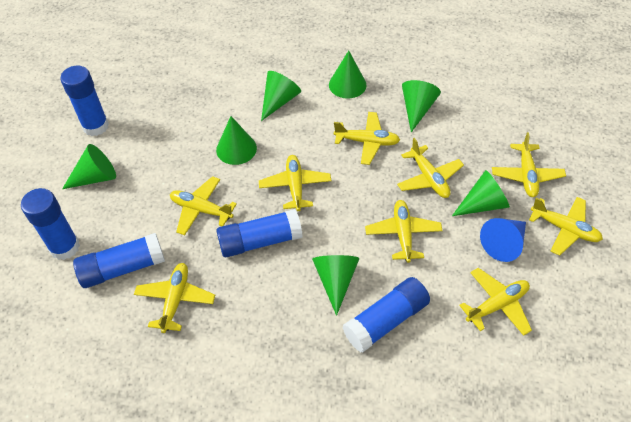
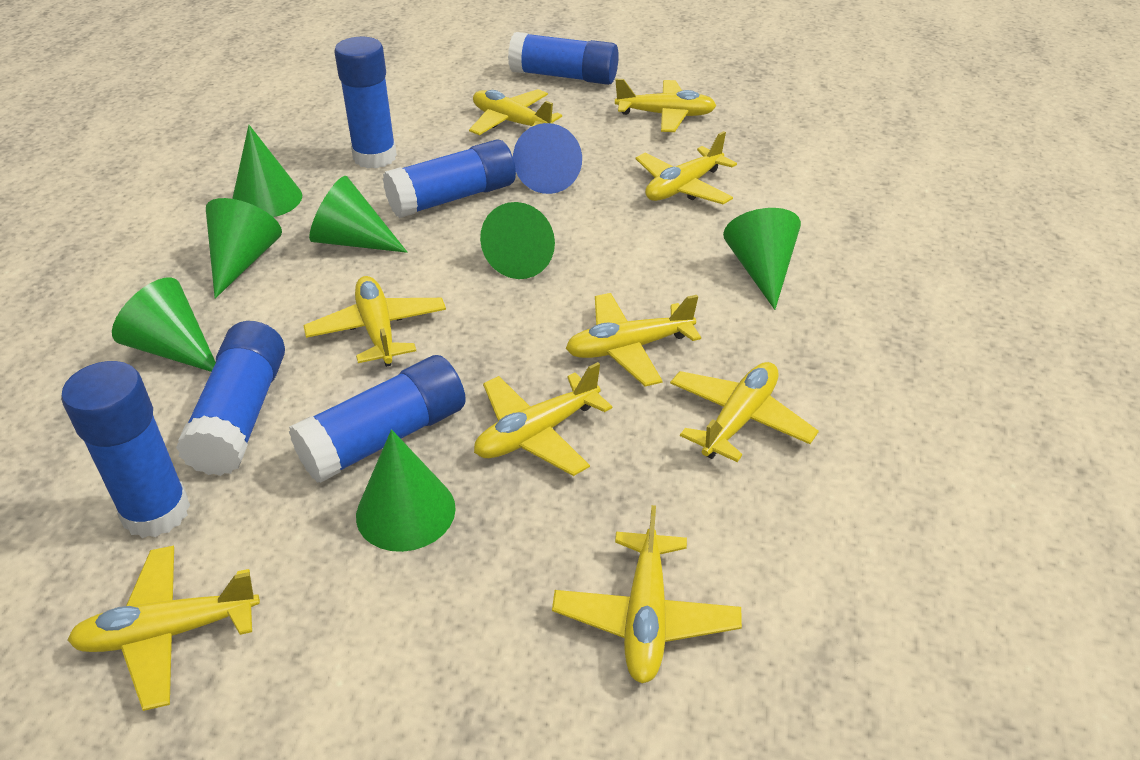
blue glue stick: 5 -> 6

